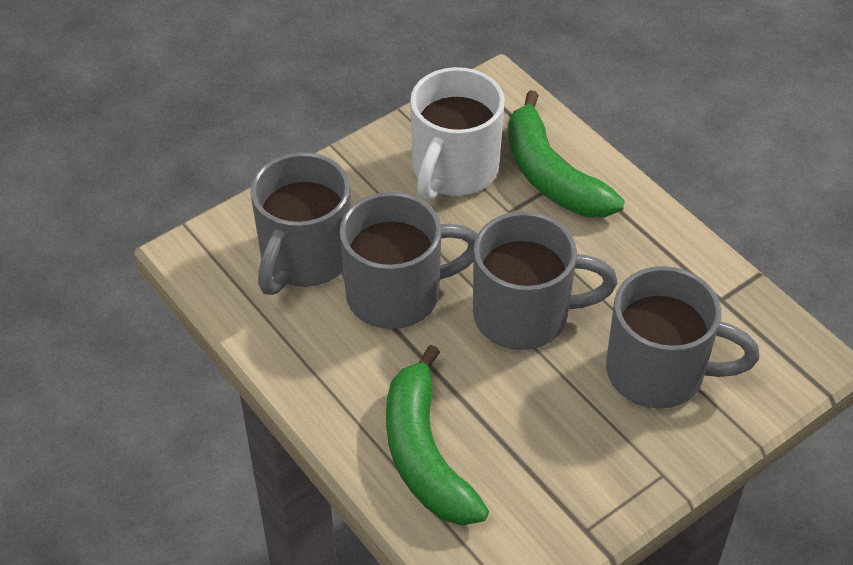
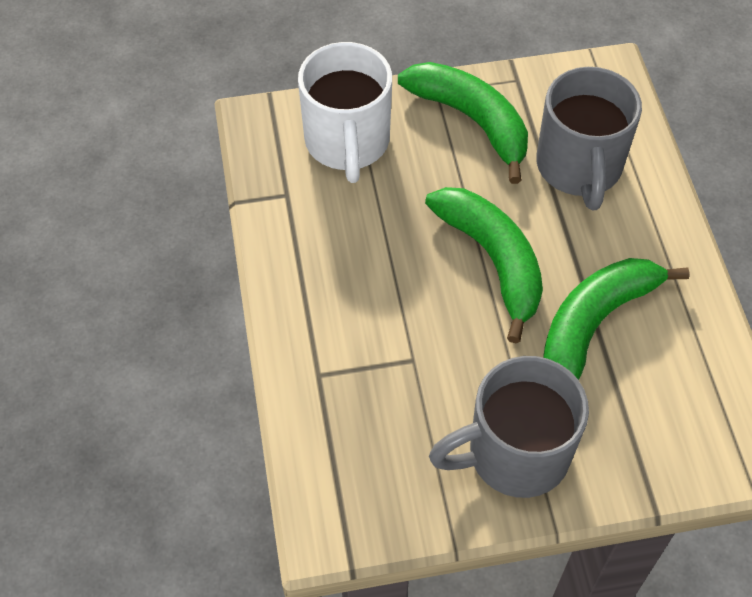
green banana: 2 -> 3
grey mug: 4 -> 2

